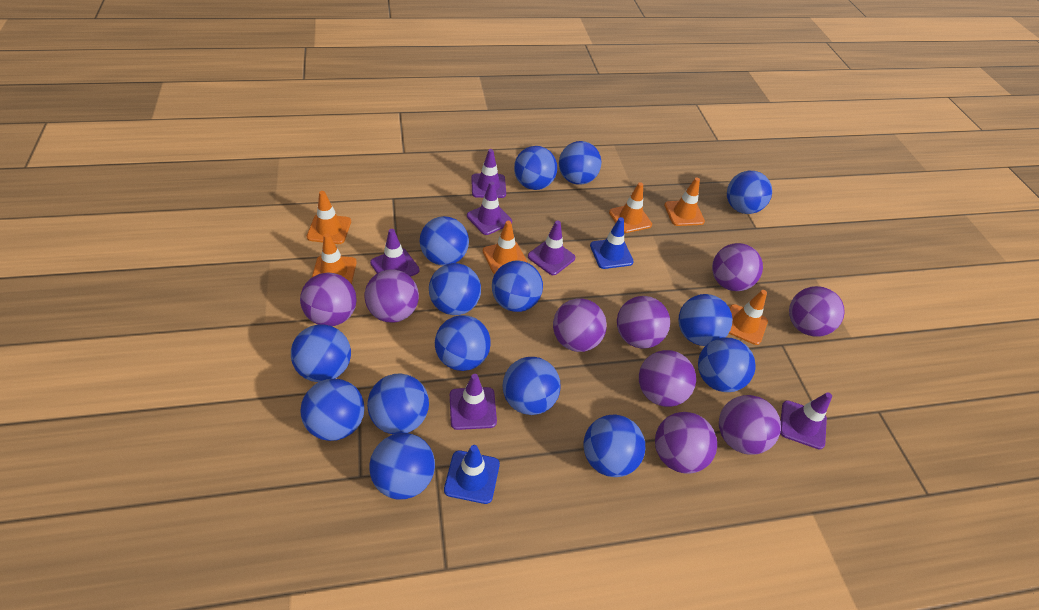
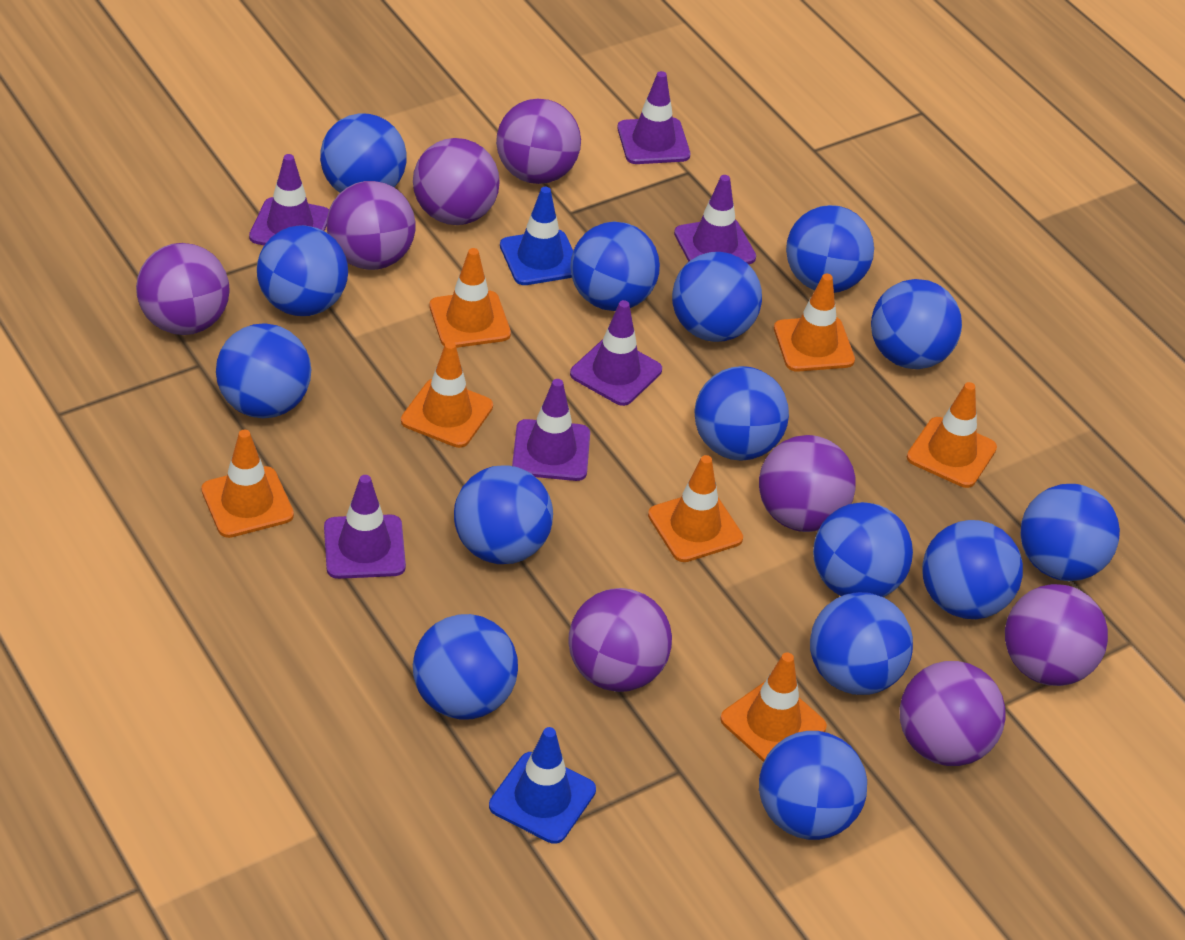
orange traffic cone: 6 -> 7
purple ball: 9 -> 8

